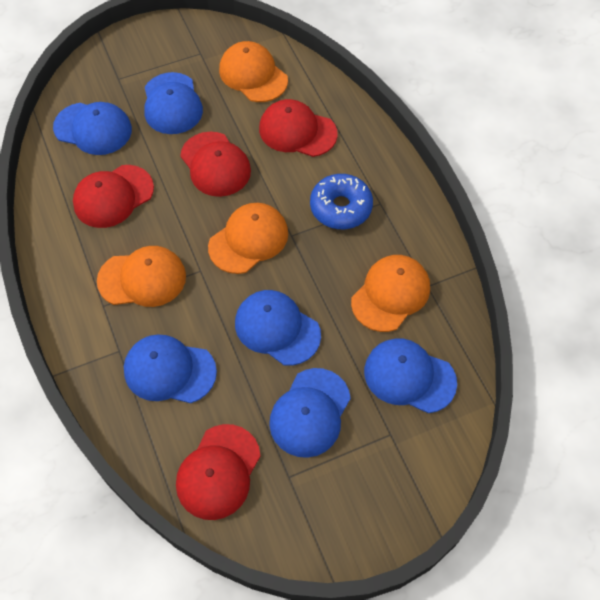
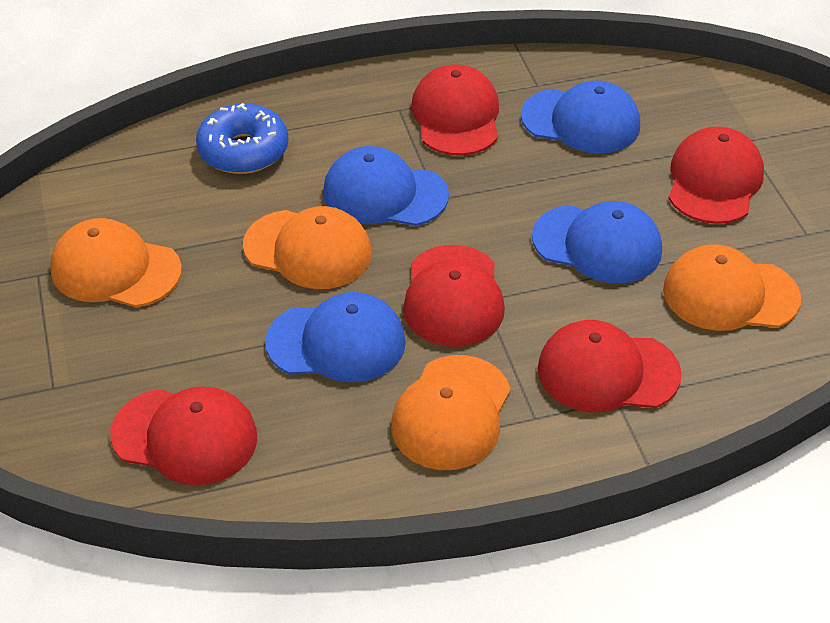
blue cap: 6 -> 4
red cap: 4 -> 5

